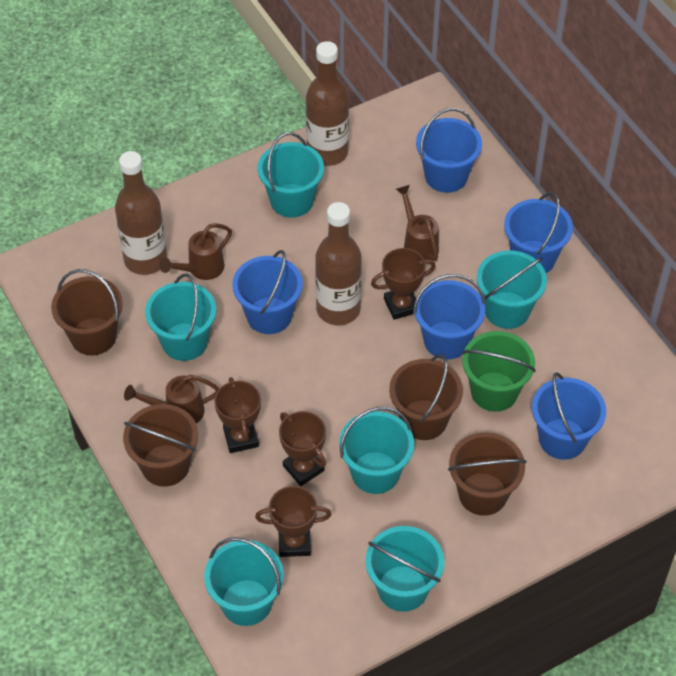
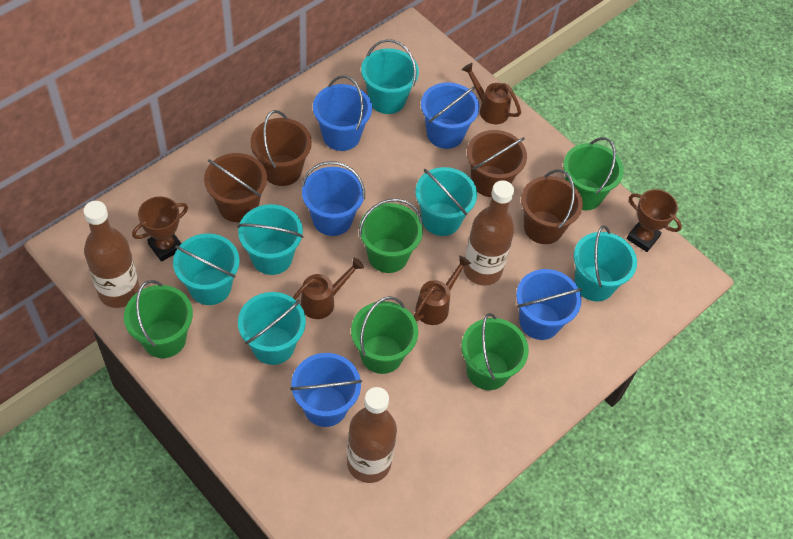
brown trophy: 4 -> 2
green bucket: 1 -> 5

